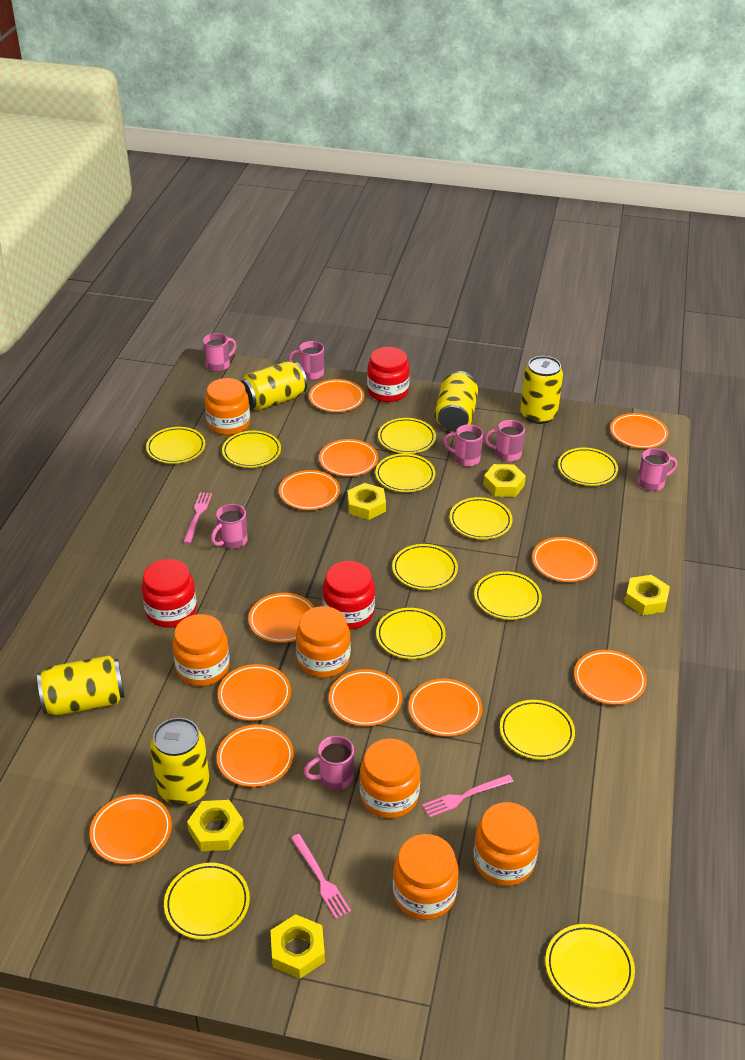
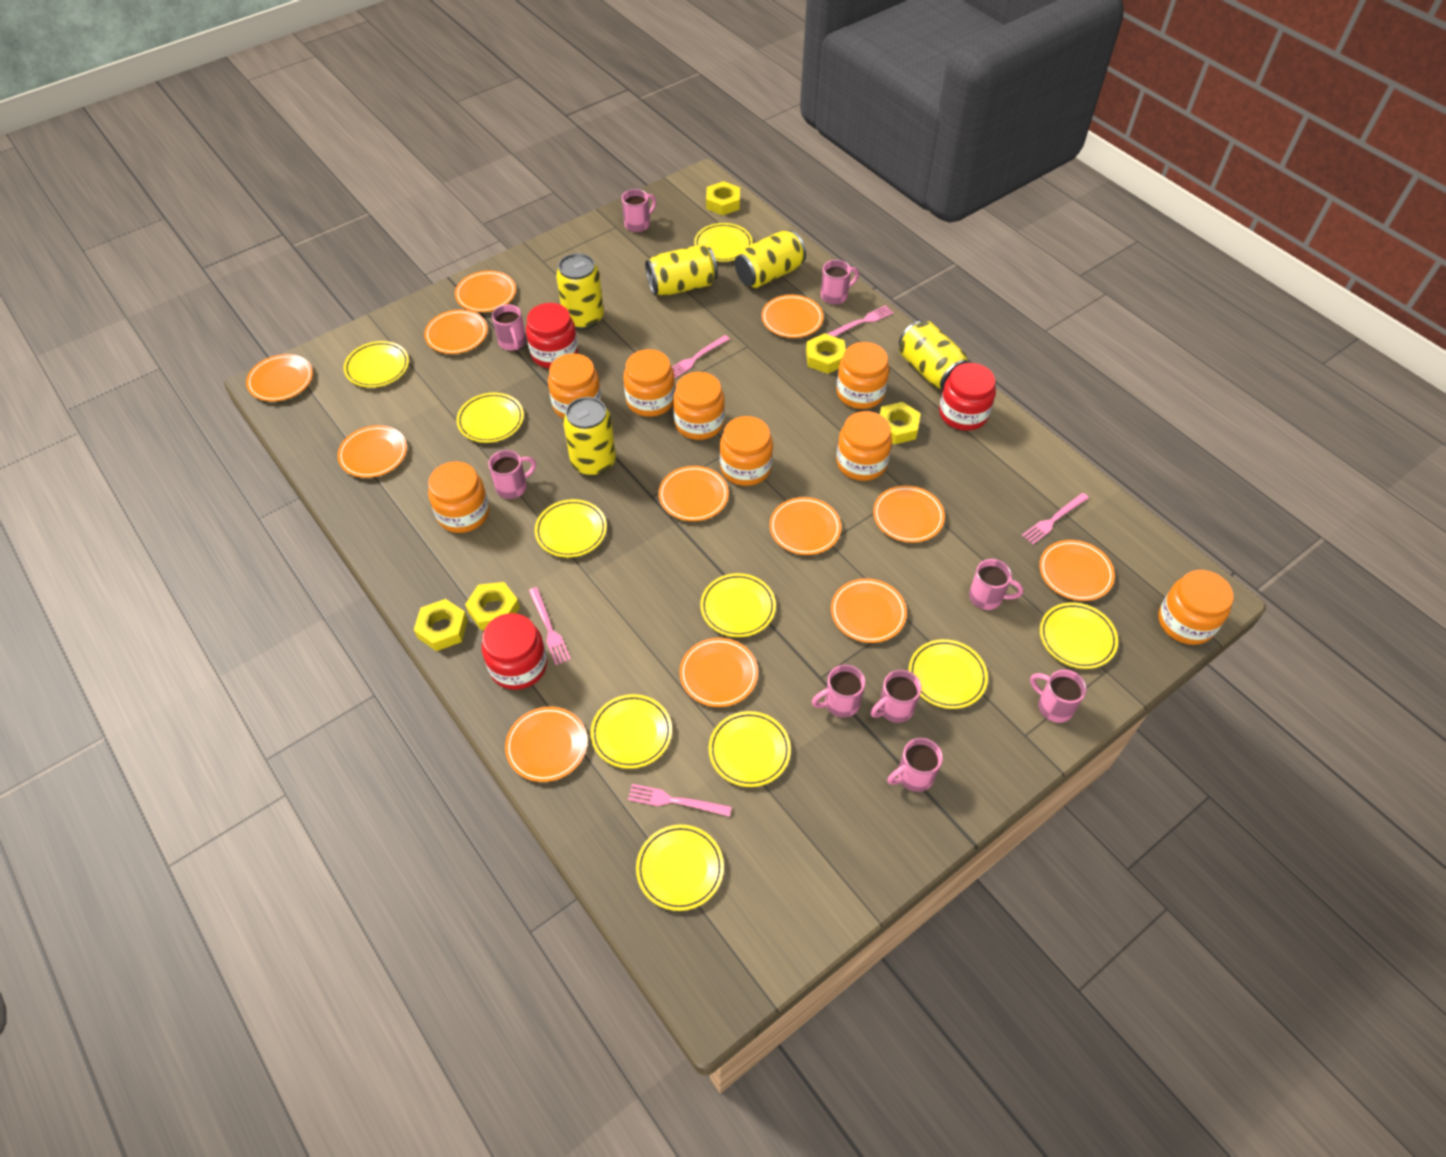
orange jar: 6 -> 8
pink fork: 3 -> 5
pink mug: 7 -> 9
yellow plate: 12 -> 10

